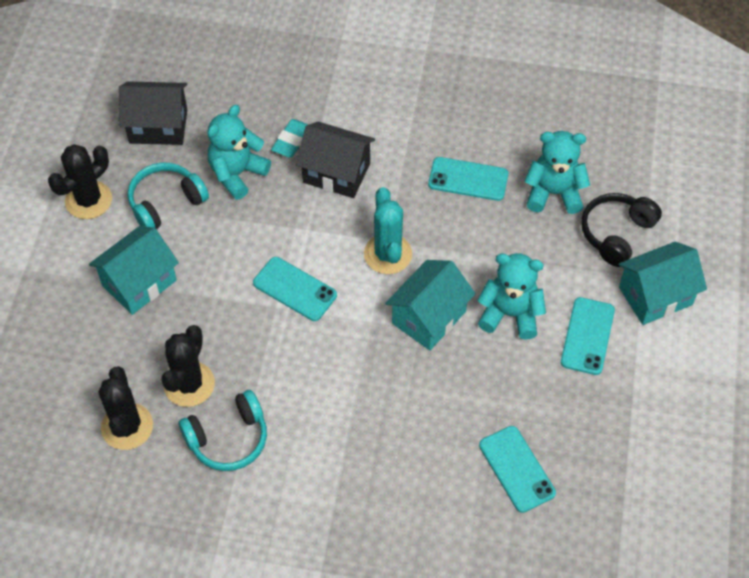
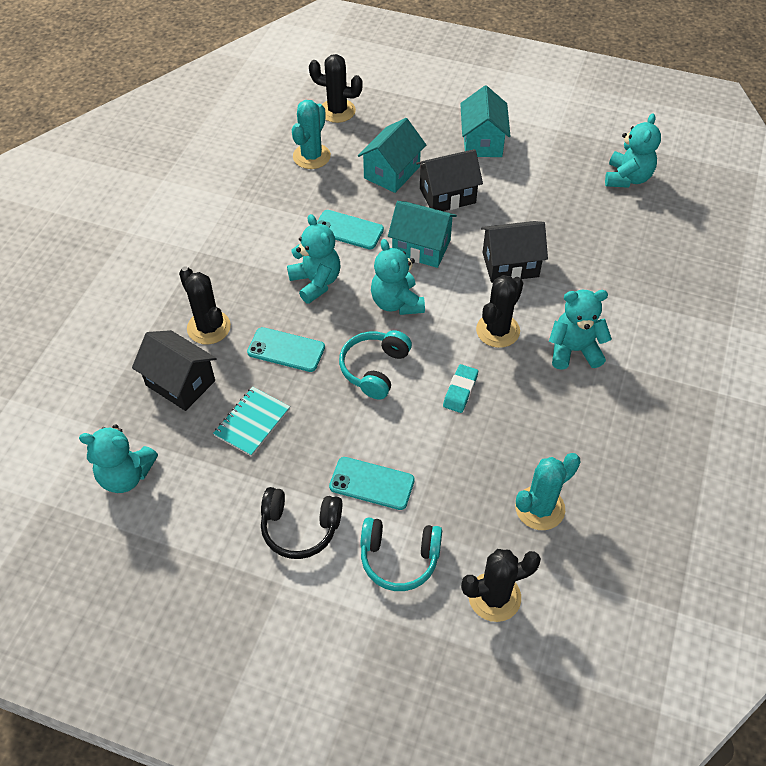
black cactus: 3 -> 4
black house: 2 -> 3
turquoise cactus: 1 -> 2
turquoise notebook: 0 -> 1
turquoise phone: 4 -> 3
turquoise teddy bear: 3 -> 5

